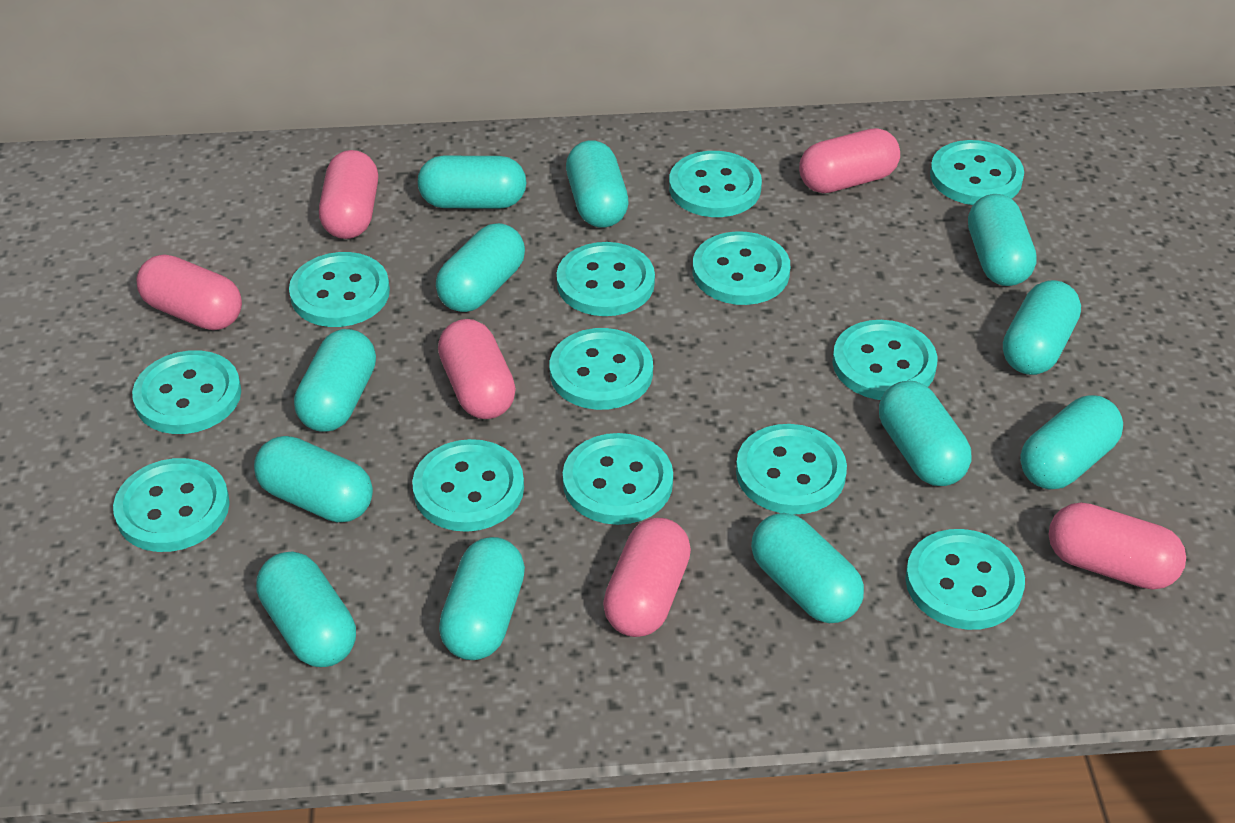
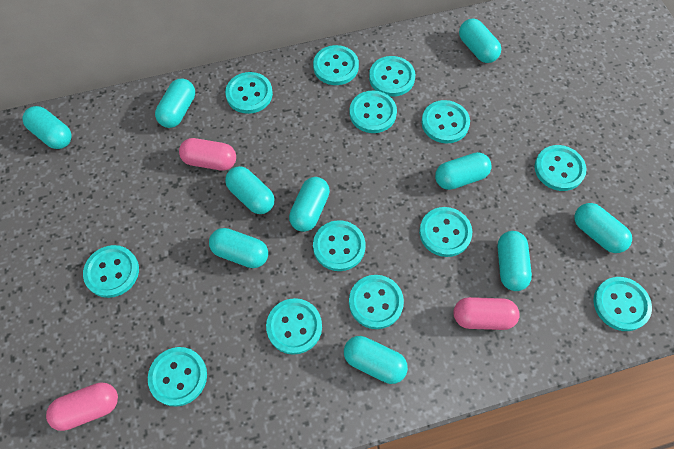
pink capsule: 6 -> 3
turquoise capsule: 12 -> 10

